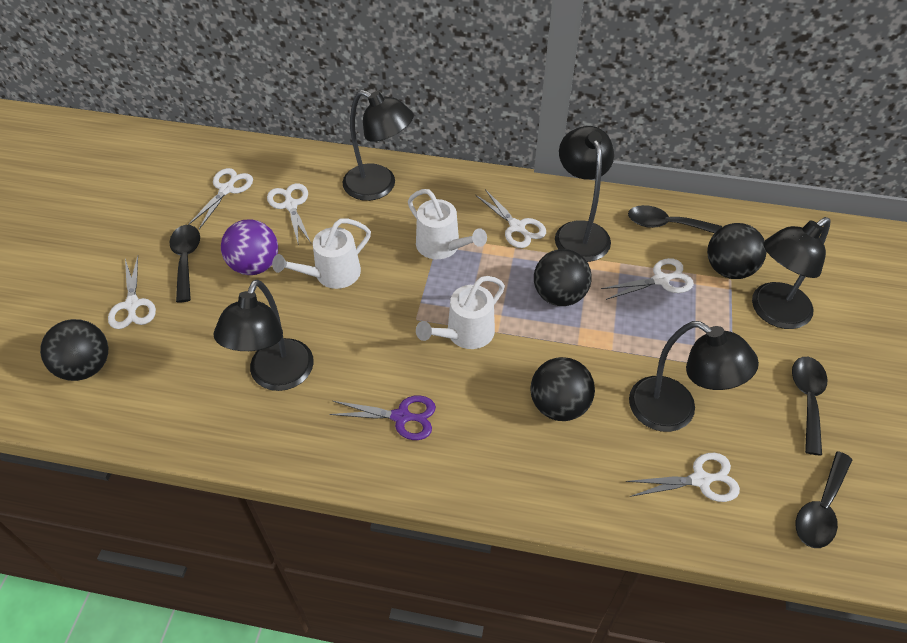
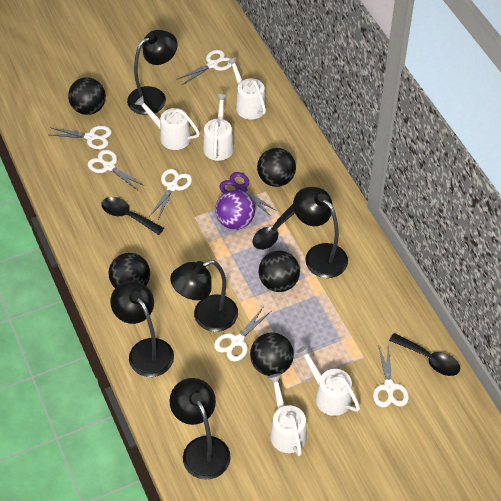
black ball: 4 -> 5
black spoon: 4 -> 3
white watering can: 3 -> 5

